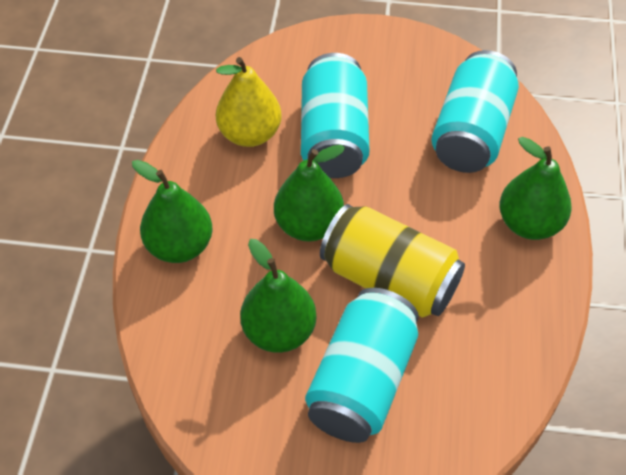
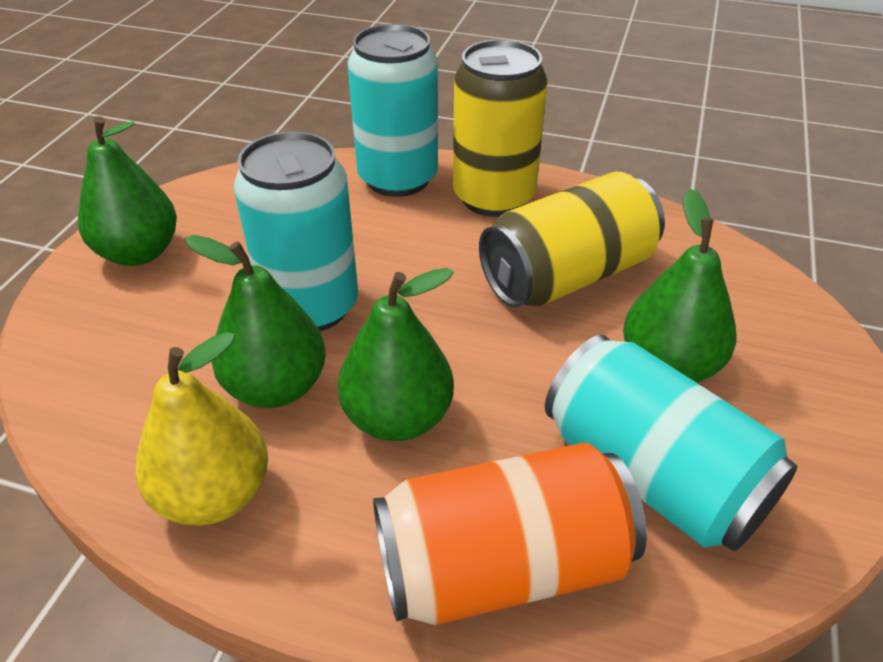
orange can: 0 -> 1
yellow can: 1 -> 2

